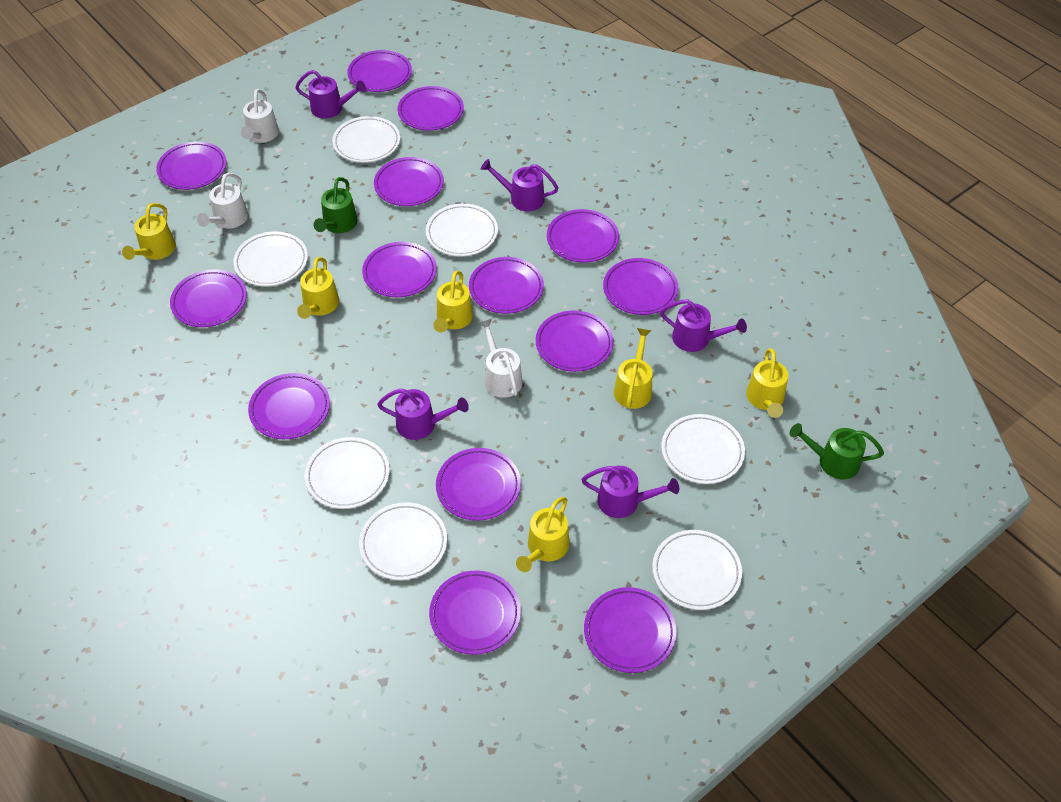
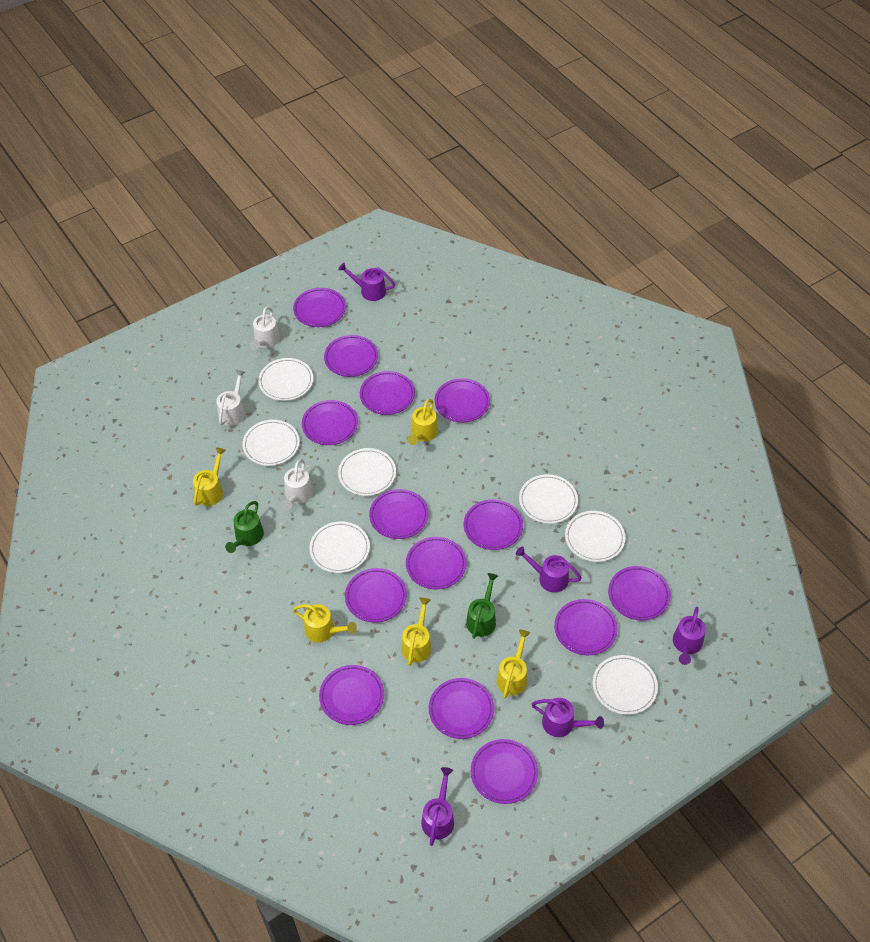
yellow watering can: 6 -> 5

